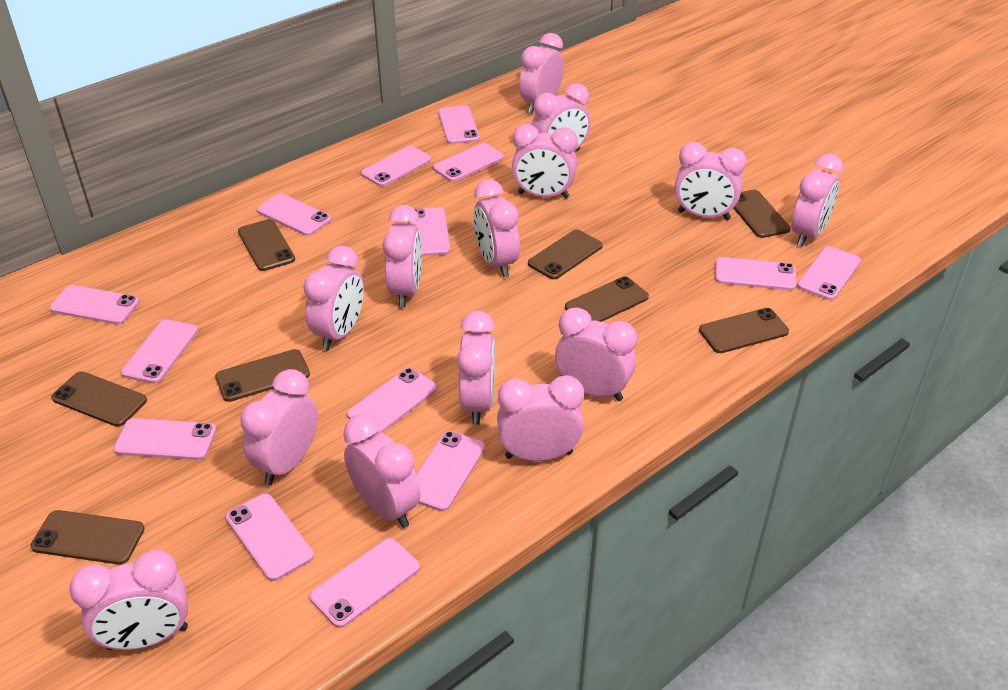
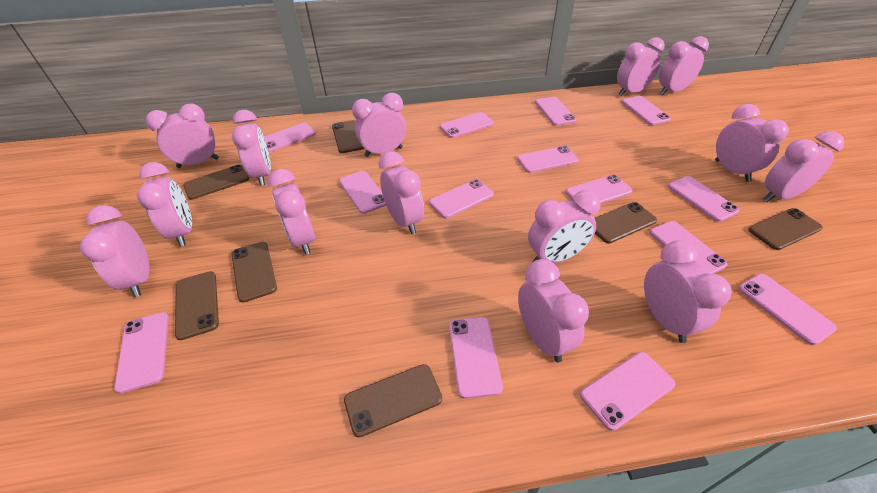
brown phone: 8 -> 7

